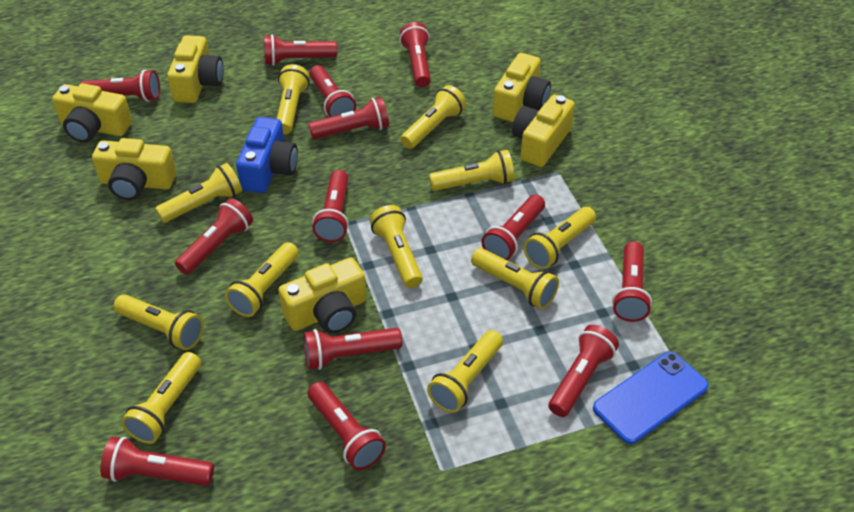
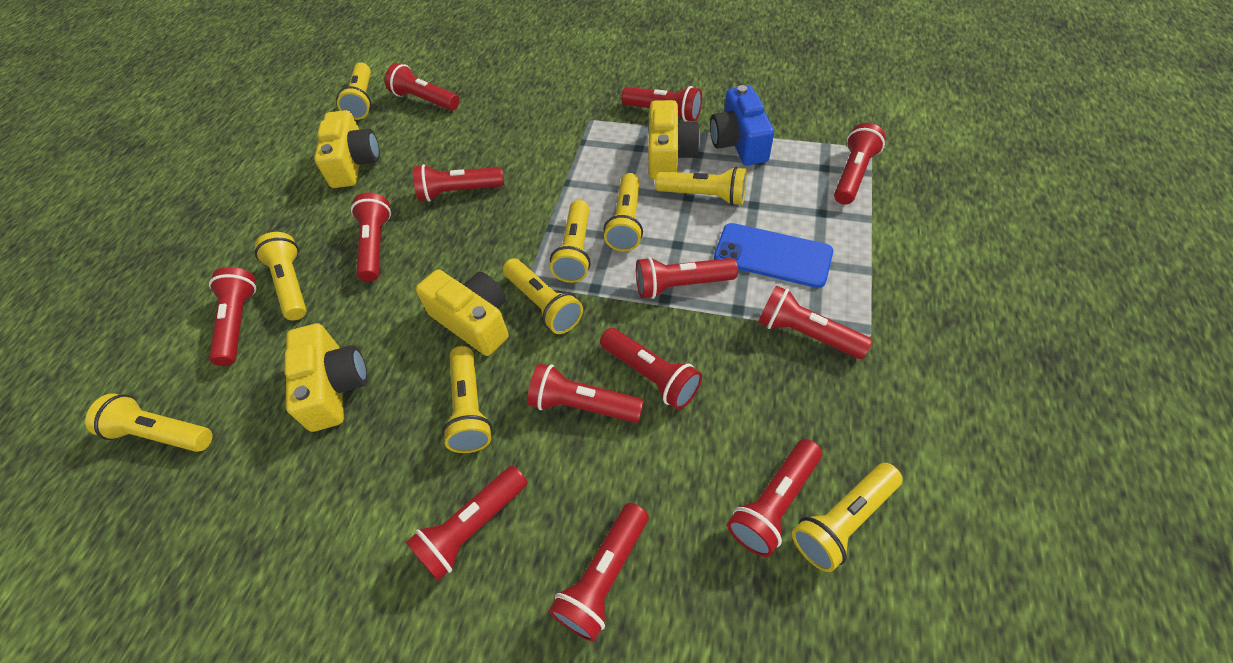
yellow camera: 6 -> 4
yellow flashlight: 11 -> 9

